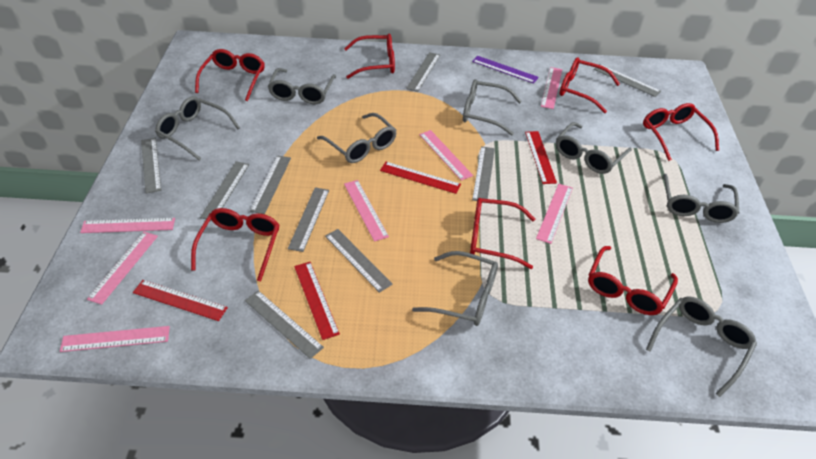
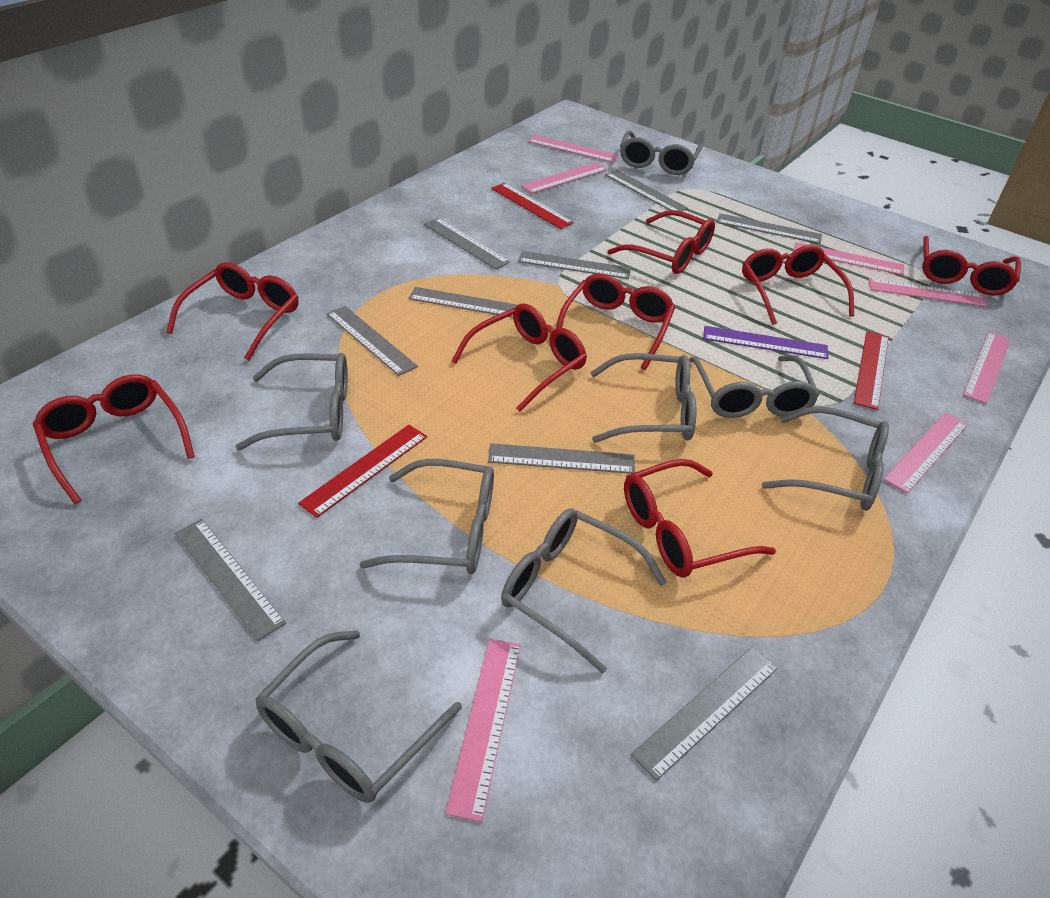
red glasses: 7 -> 8
red ruler: 4 -> 3

